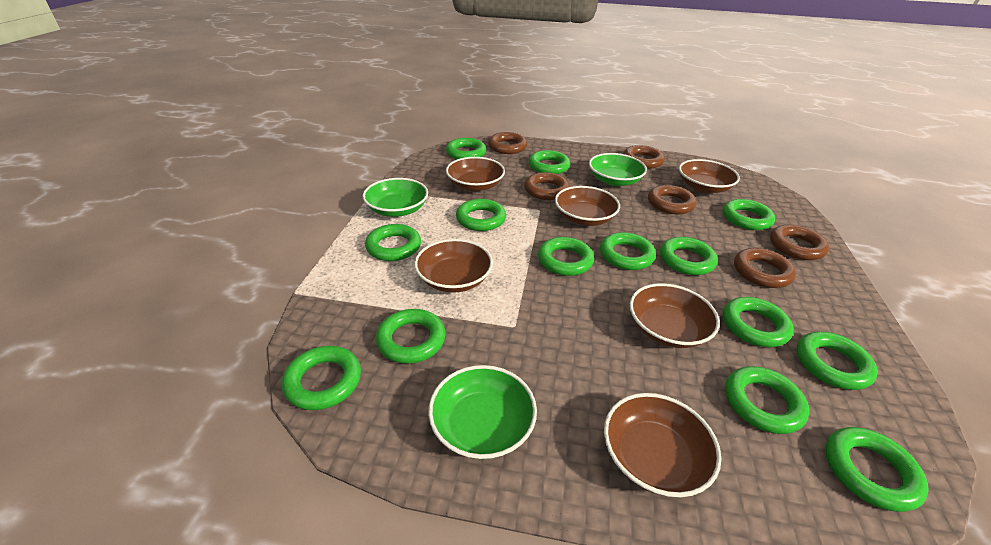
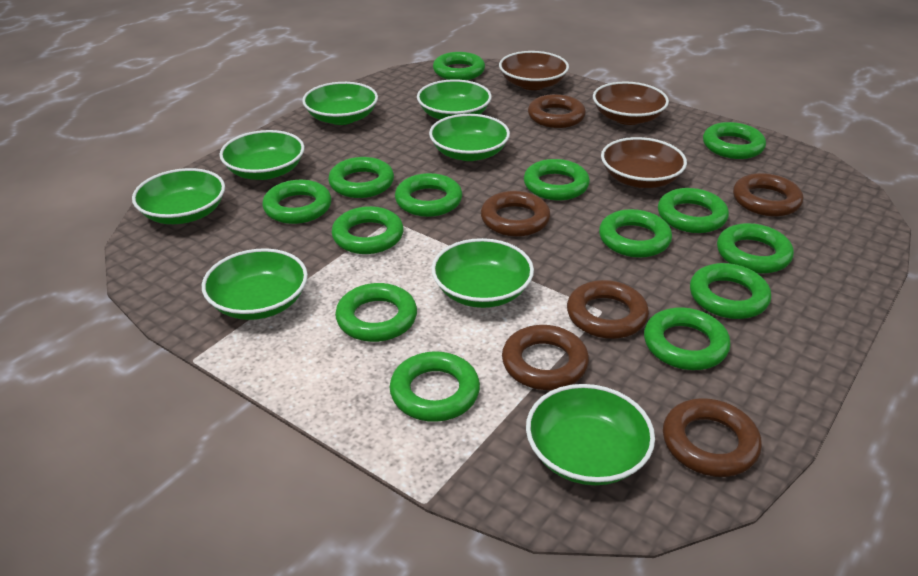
brown bowl: 6 -> 3
green bowl: 3 -> 8

